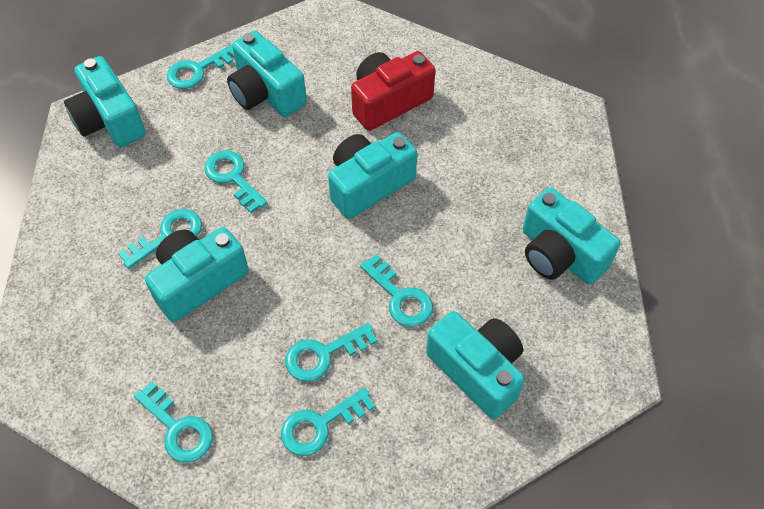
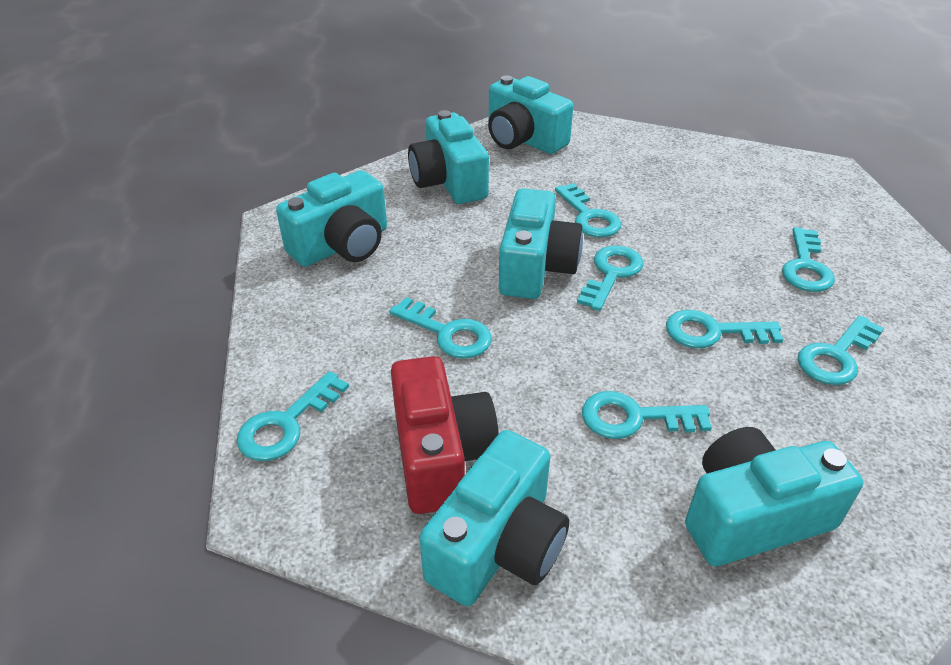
turquoise key: 7 -> 8

